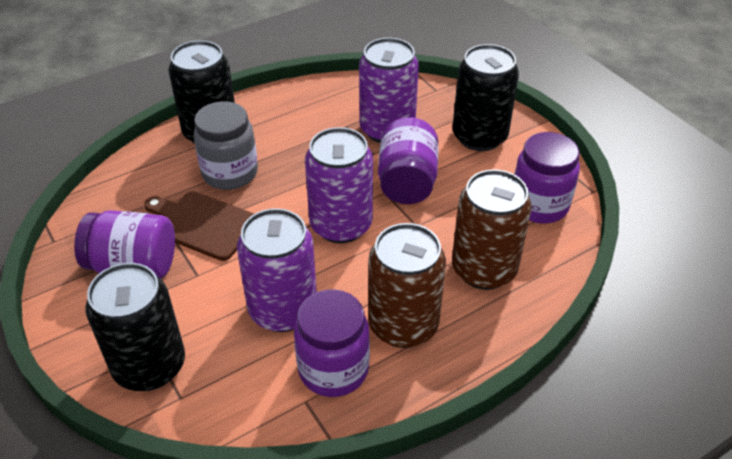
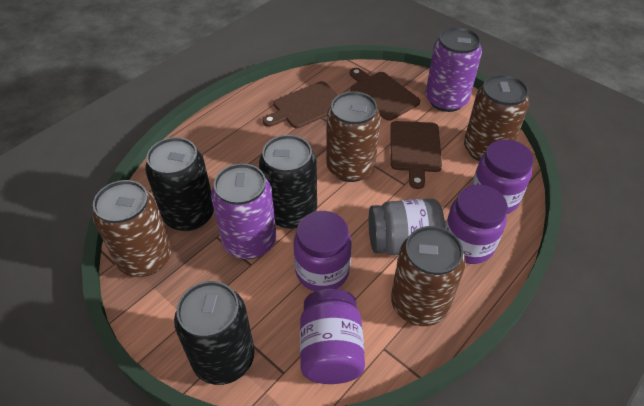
brown can: 2 -> 4
brown cutting board: 1 -> 3
purple can: 3 -> 2

